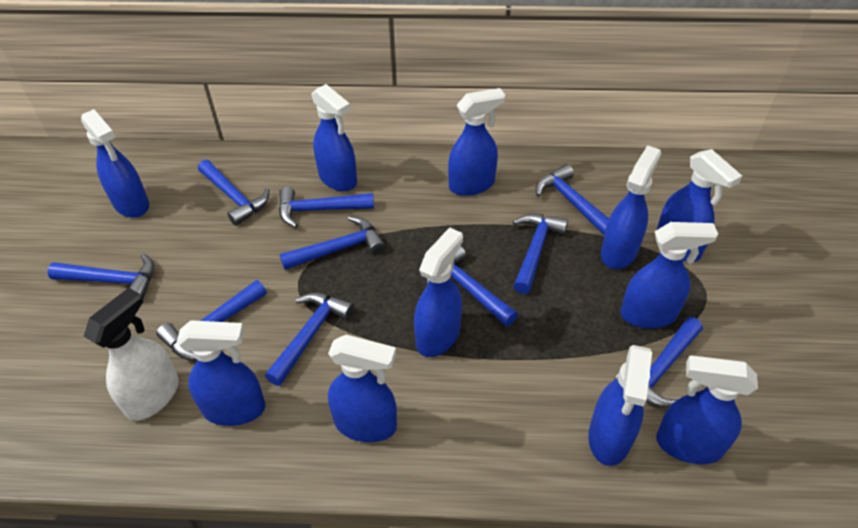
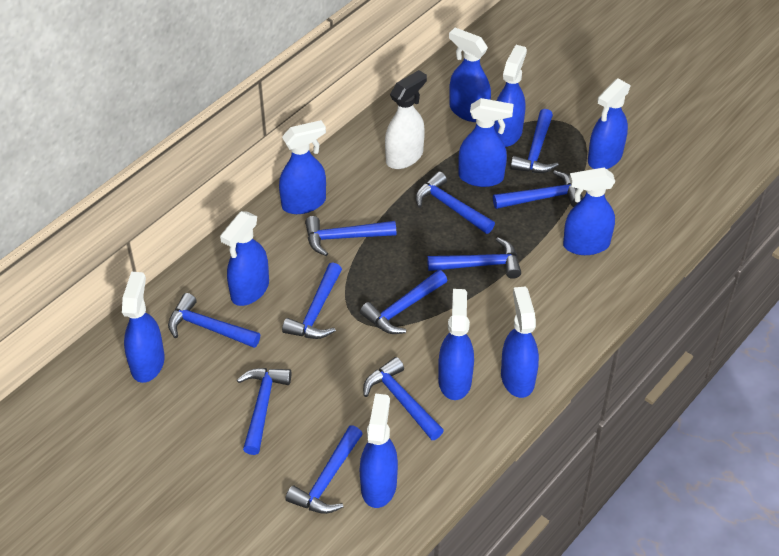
blue hammer: 10 -> 11

